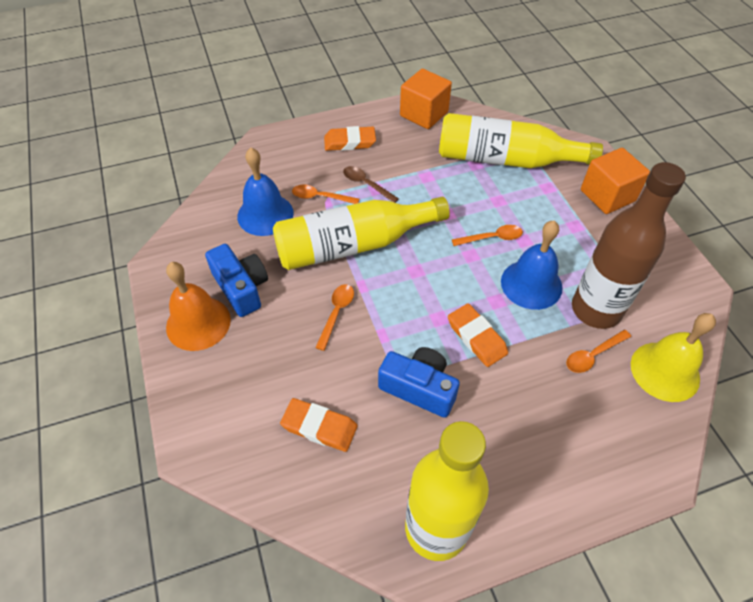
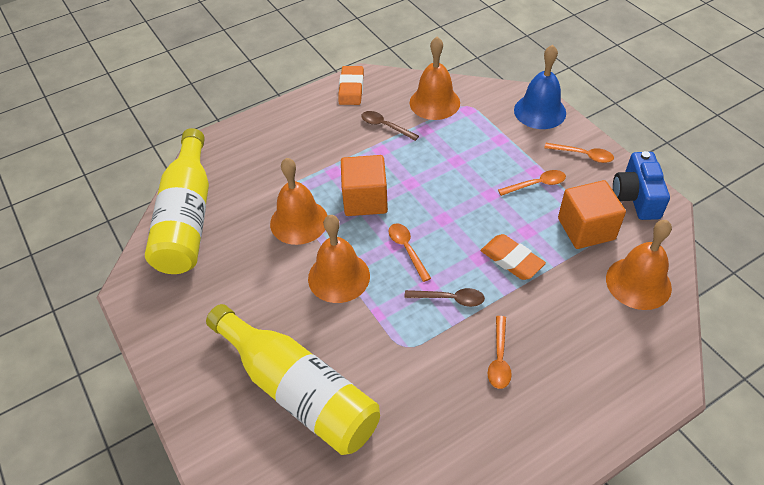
blue bell: 2 -> 1
blue camera: 2 -> 1
brown bottle: 1 -> 0
brown spoon: 1 -> 2
orange bell: 1 -> 4
orange eraser: 3 -> 2
yellow bell: 1 -> 0
yellow bottle: 3 -> 2

